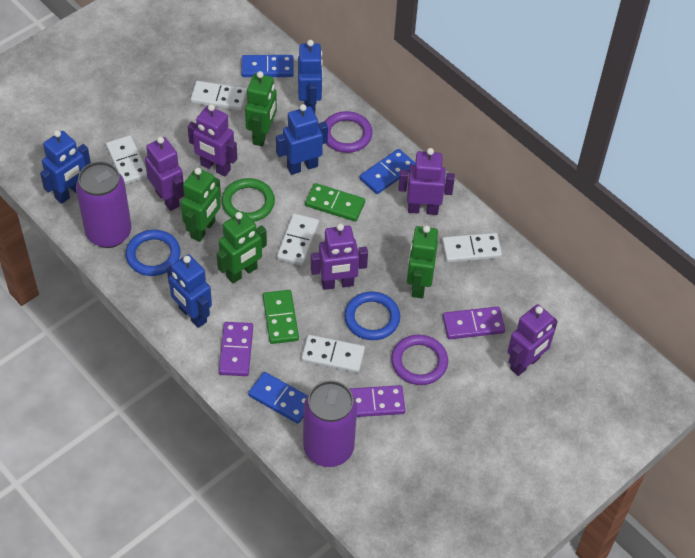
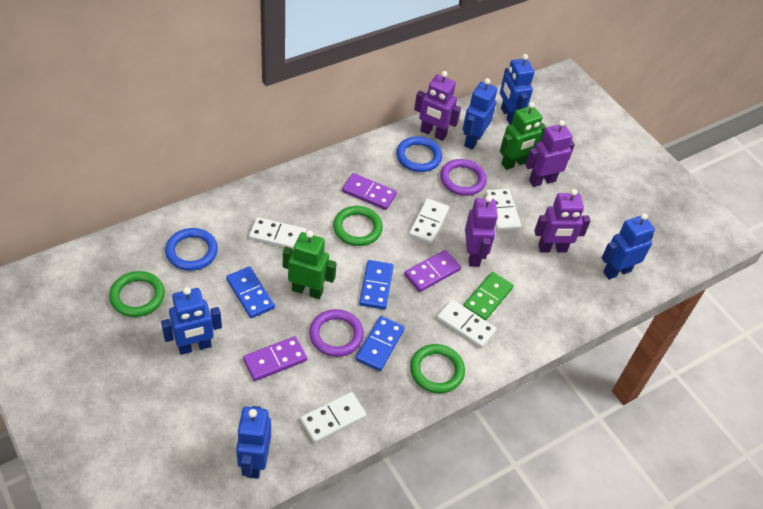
blue robot: 4 -> 5
green domino: 2 -> 1
green ring: 1 -> 3
green robot: 4 -> 2
purple can: 2 -> 0
purple robot: 5 -> 4

